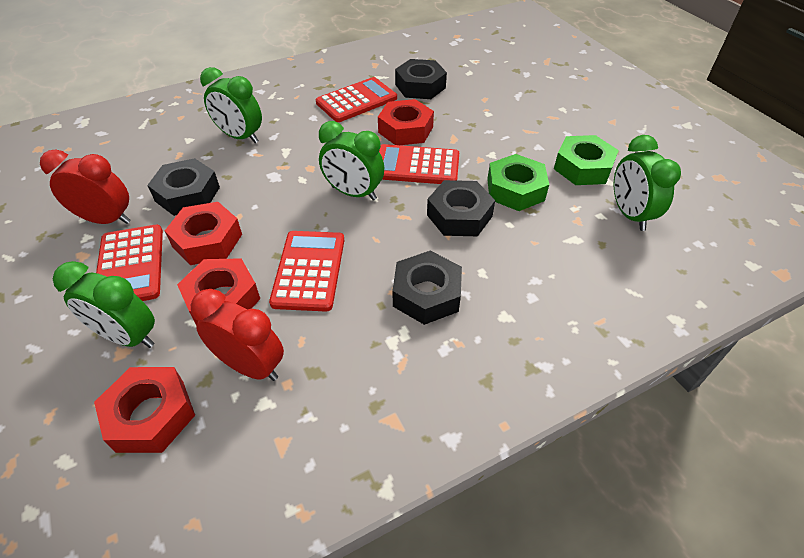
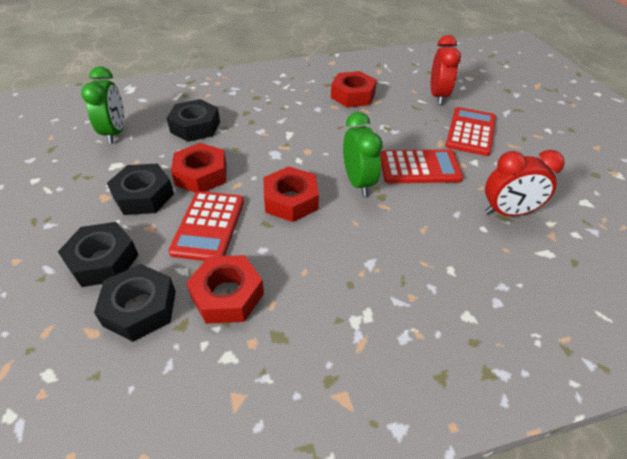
green clock: 4 -> 2
green nut: 2 -> 0
red calculator: 4 -> 3

